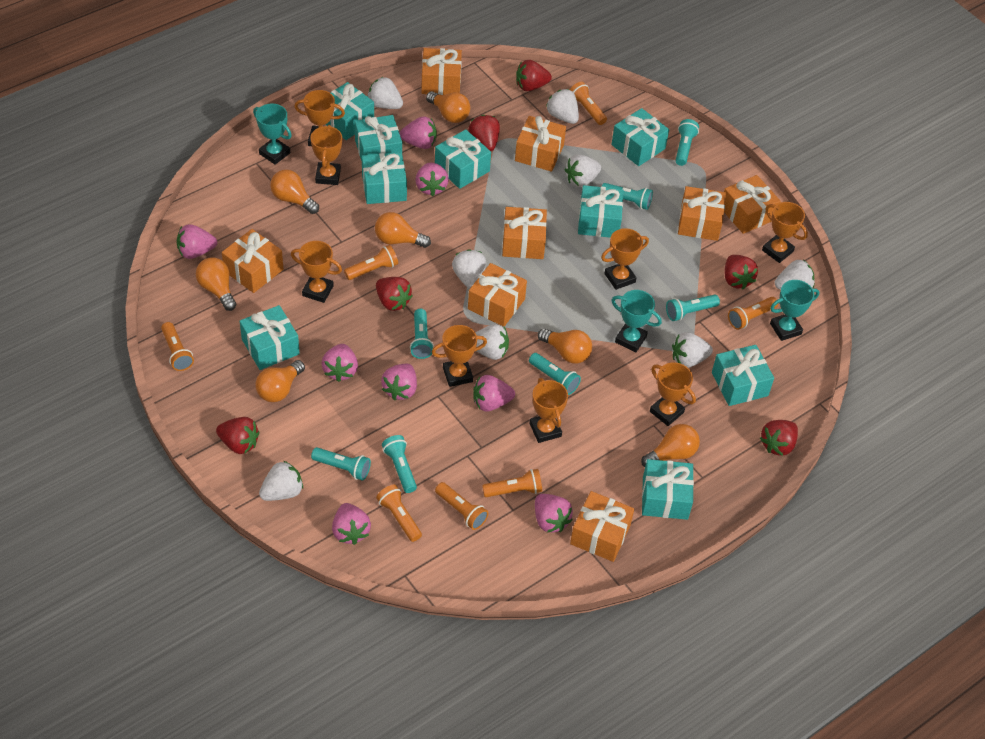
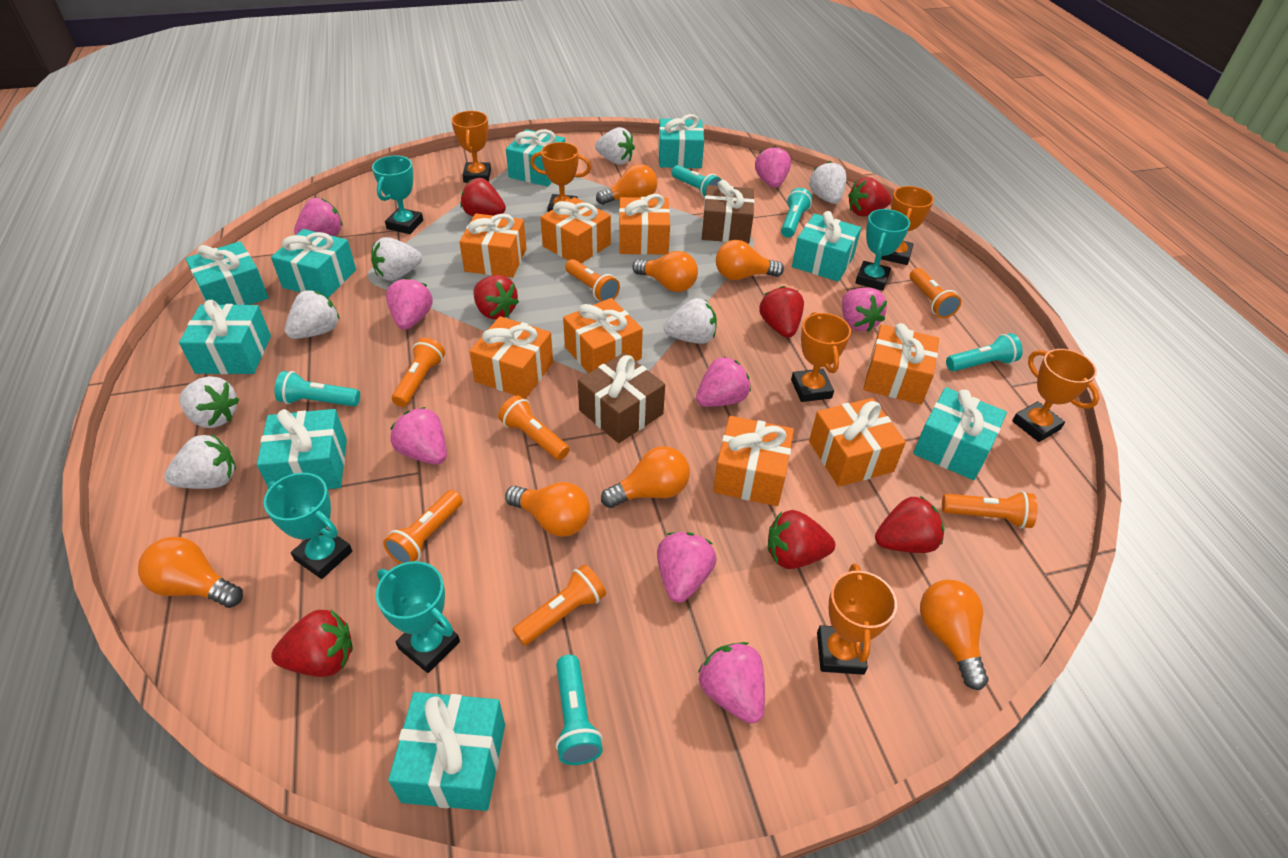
brown gift: 0 -> 2
orange trophy: 8 -> 6
red strawberry: 6 -> 7
turquoise flashlight: 7 -> 5
turquoise trophy: 3 -> 4
white strawberry: 8 -> 7

